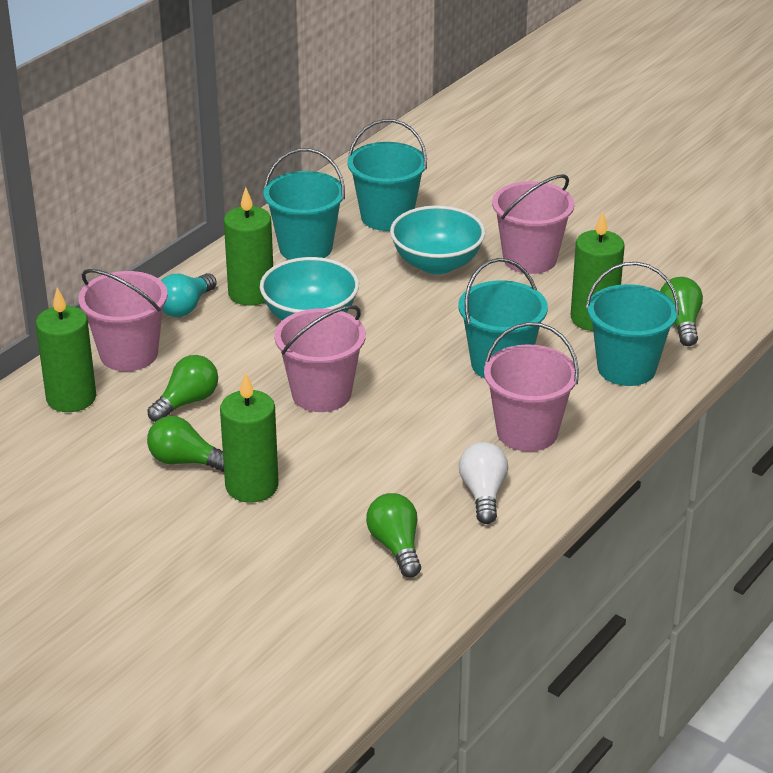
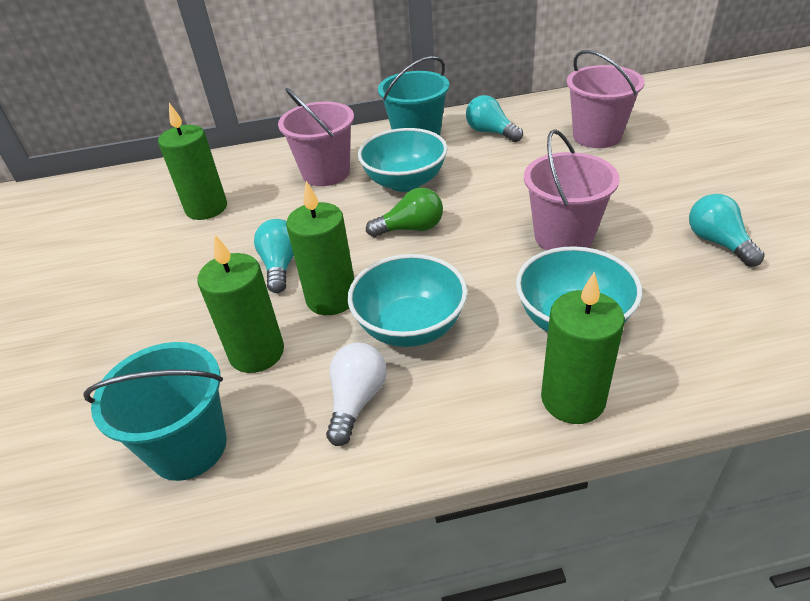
green light bulb: 4 -> 1
pink bucket: 4 -> 3
turquoise bowl: 2 -> 3
turquoise bucket: 4 -> 2
turquoise light bulb: 1 -> 3

